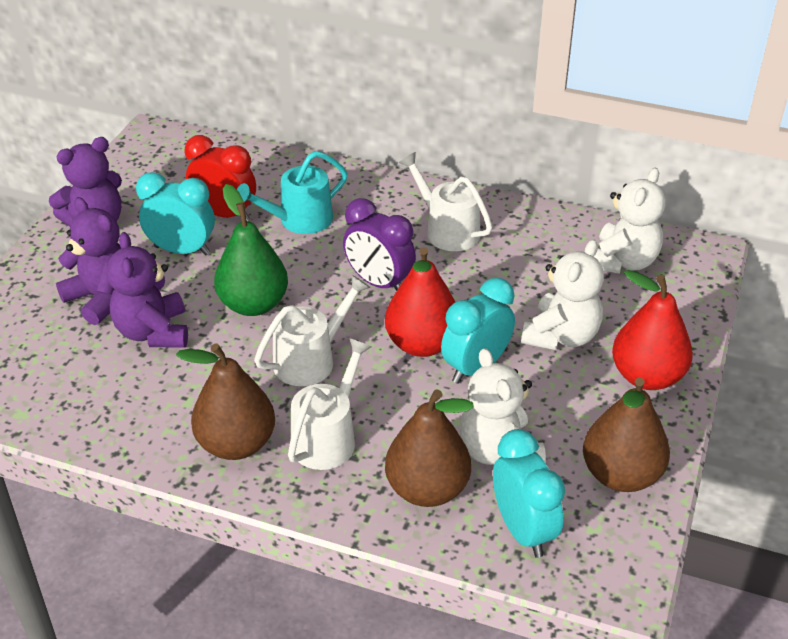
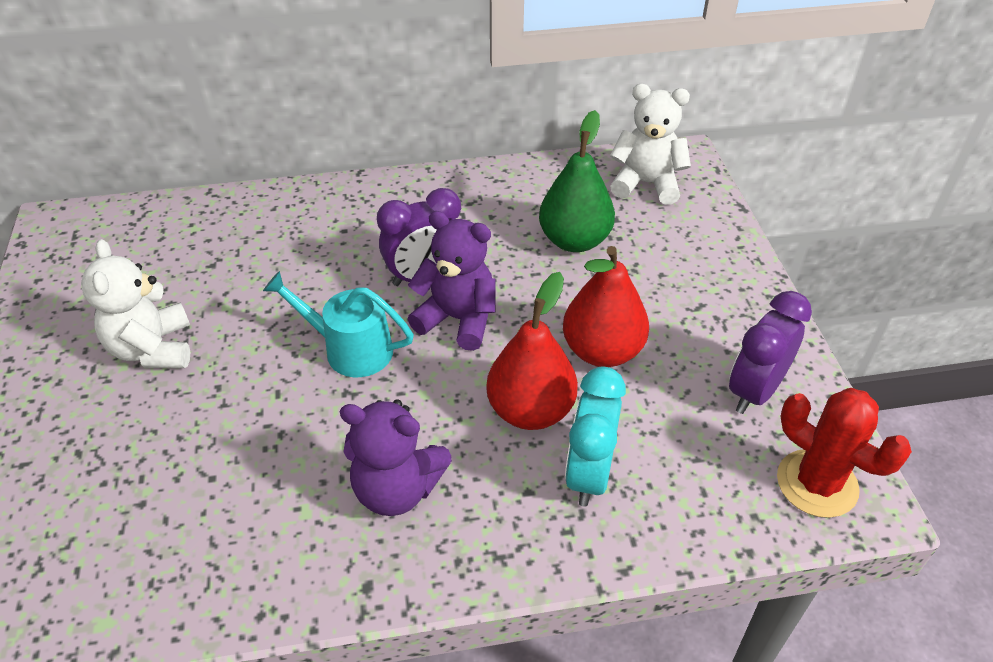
brown pear: 3 -> 0
purple clock: 1 -> 2
purple teddy bear: 3 -> 2
red cactus: 0 -> 1
red clock: 1 -> 0
turquoise clock: 3 -> 1
white teddy bear: 3 -> 2
white watering can: 3 -> 0

